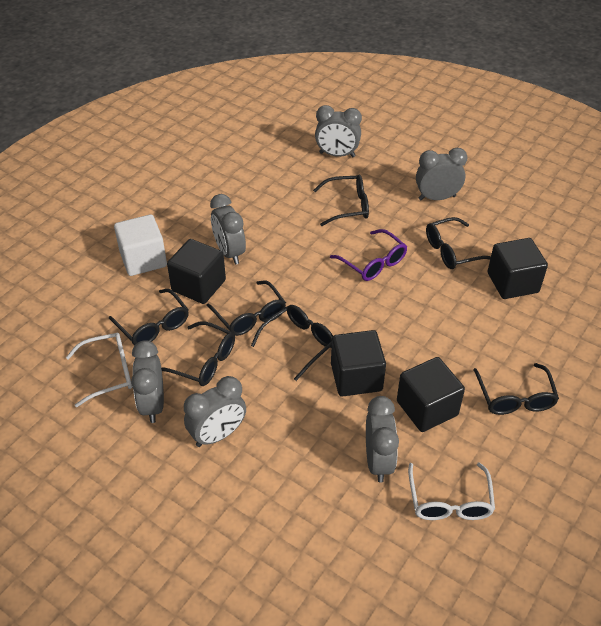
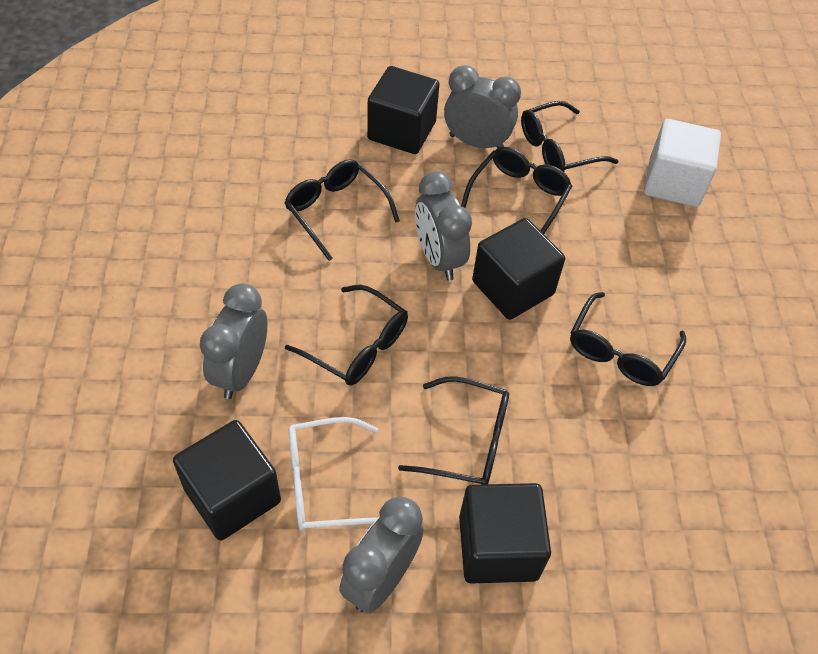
black glasses: 7 -> 6
grey clock: 6 -> 4
purple glasses: 1 -> 0
white glasses: 2 -> 1

